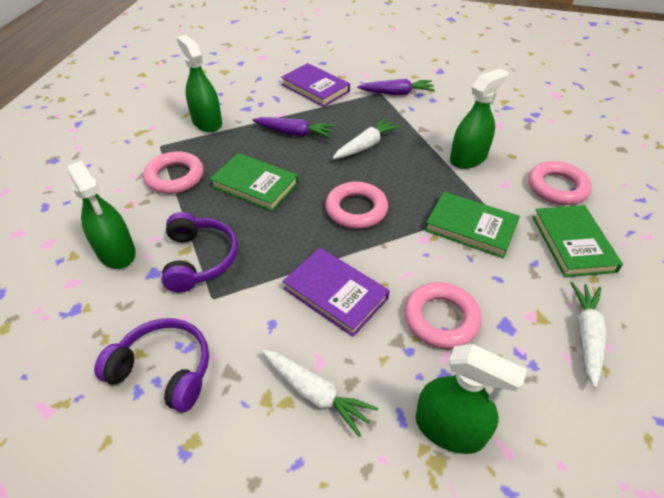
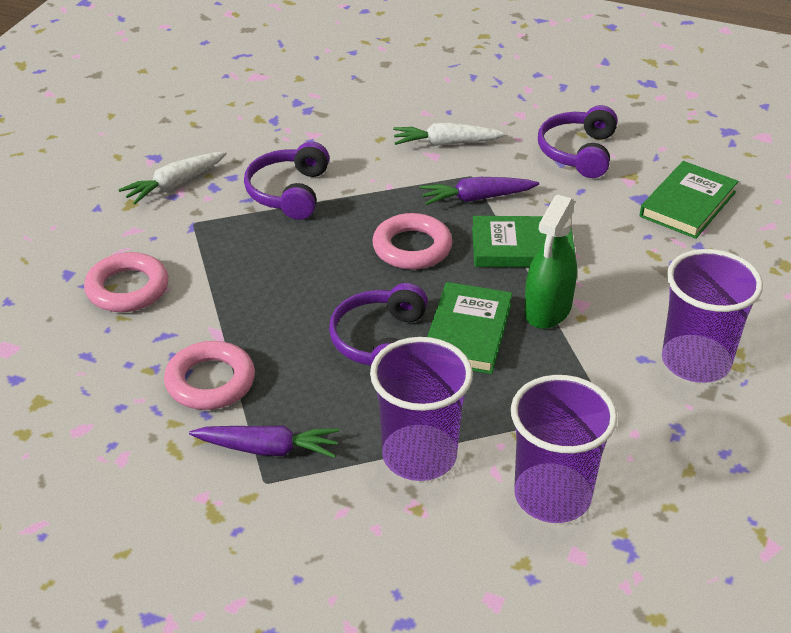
green spray bottle: 4 -> 1
pink ring: 4 -> 3
purple book: 2 -> 0
purple cup: 0 -> 3
purple headphones: 2 -> 3
white carrot: 3 -> 2

